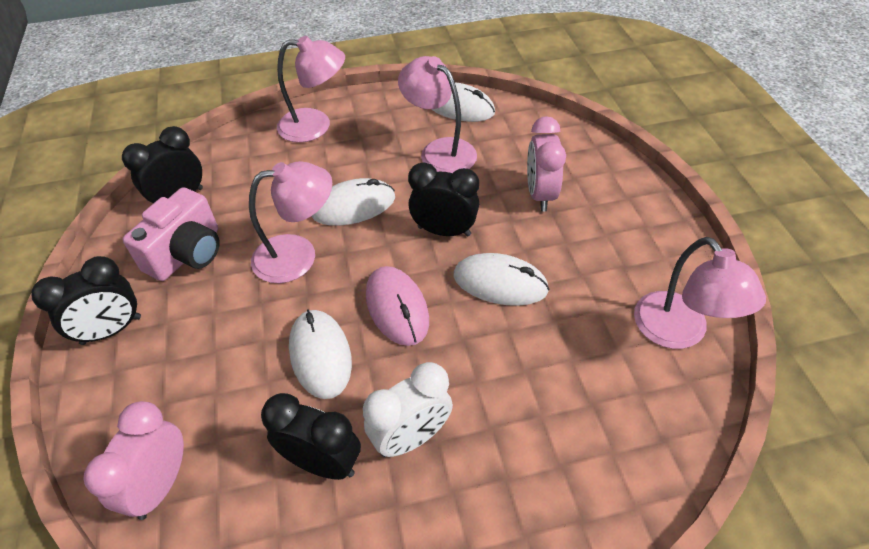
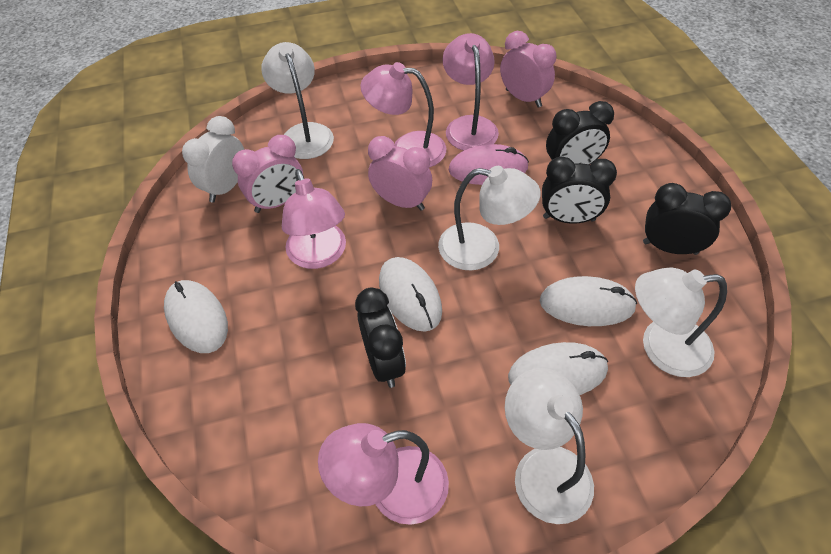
pink camera: 1 -> 0
pink clock: 2 -> 3
white lamp: 0 -> 4

